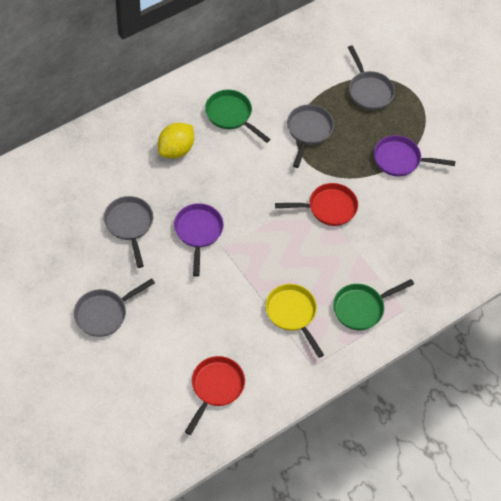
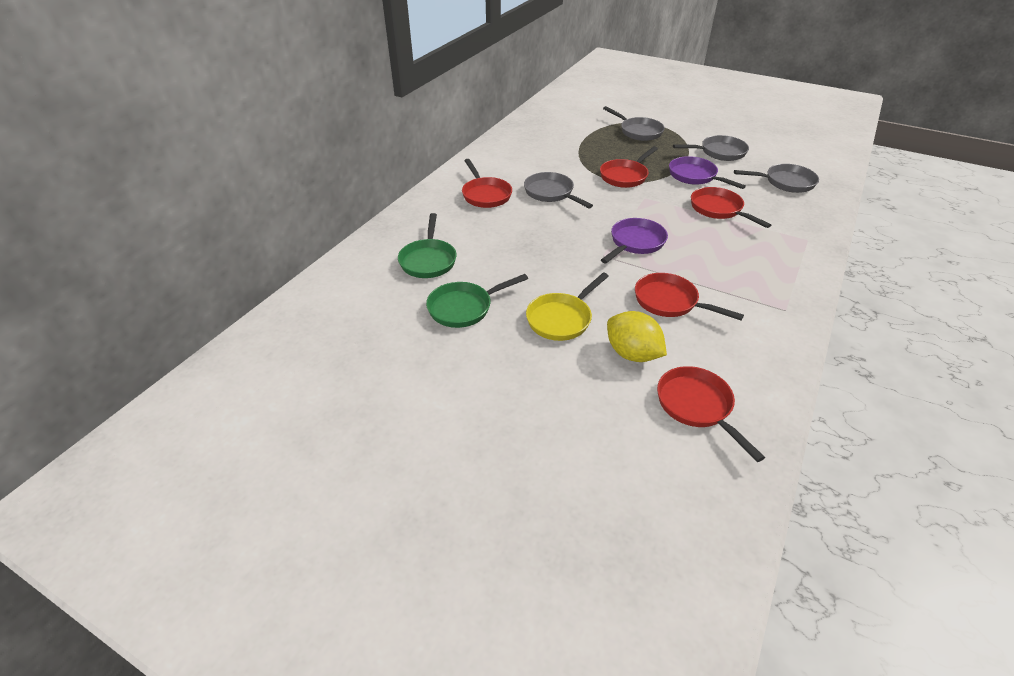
red pan: 2 -> 5

